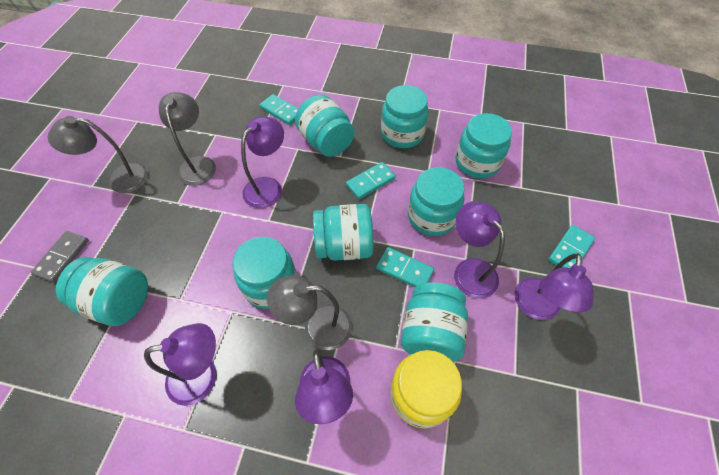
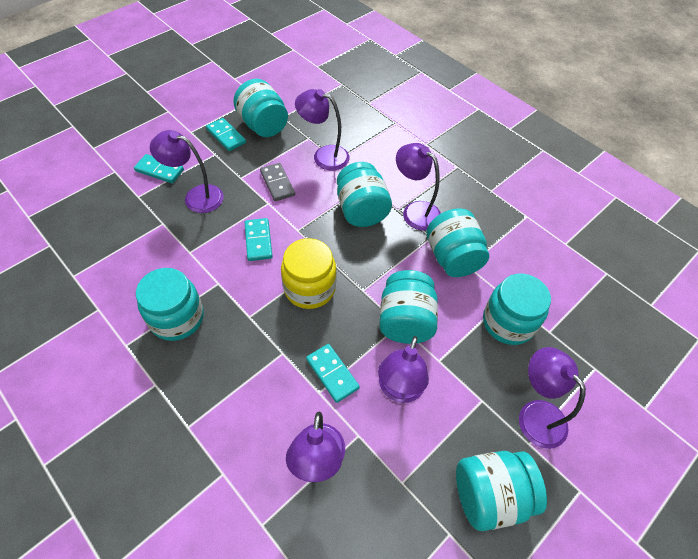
grey lamp: 3 -> 0
purple lamp: 5 -> 6
turquoise jar: 8 -> 7

